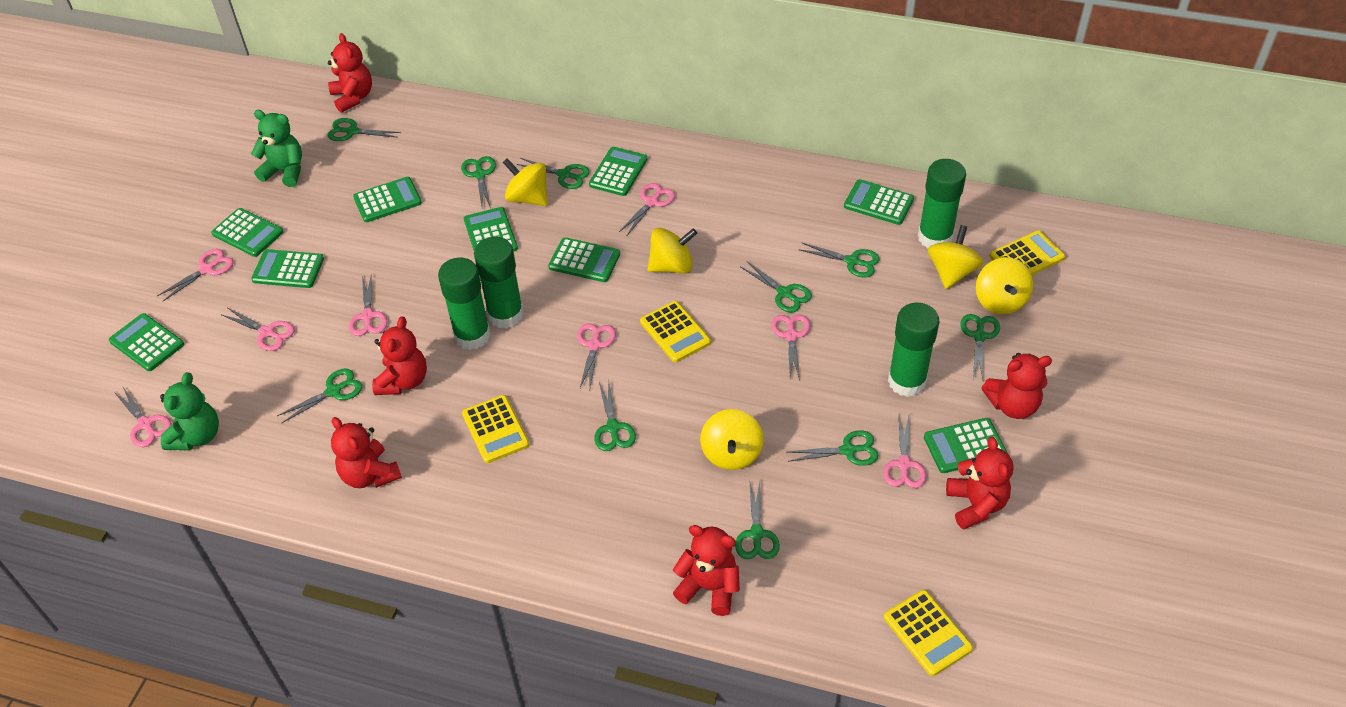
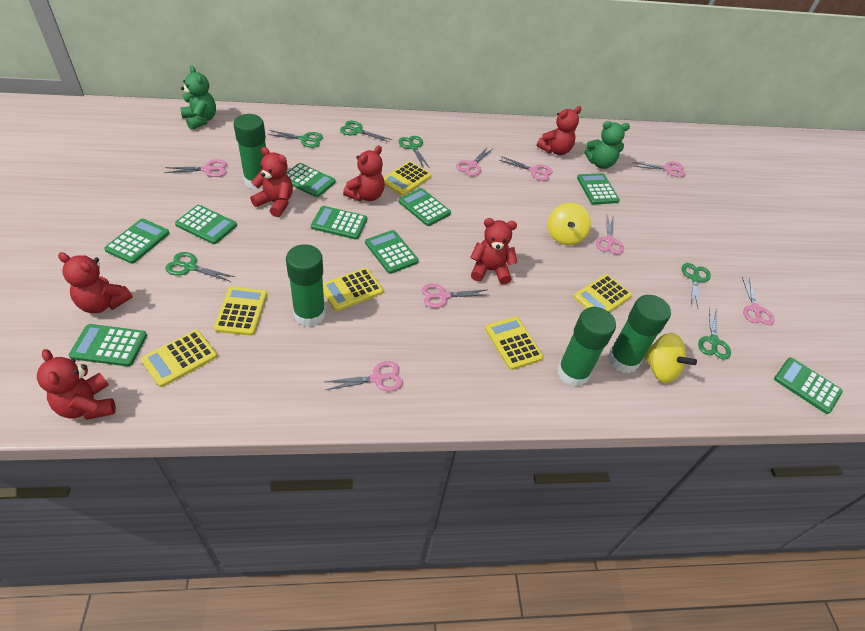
green scissors: 10 -> 6
yellow calculator: 4 -> 6
yellow spinning top: 5 -> 2

